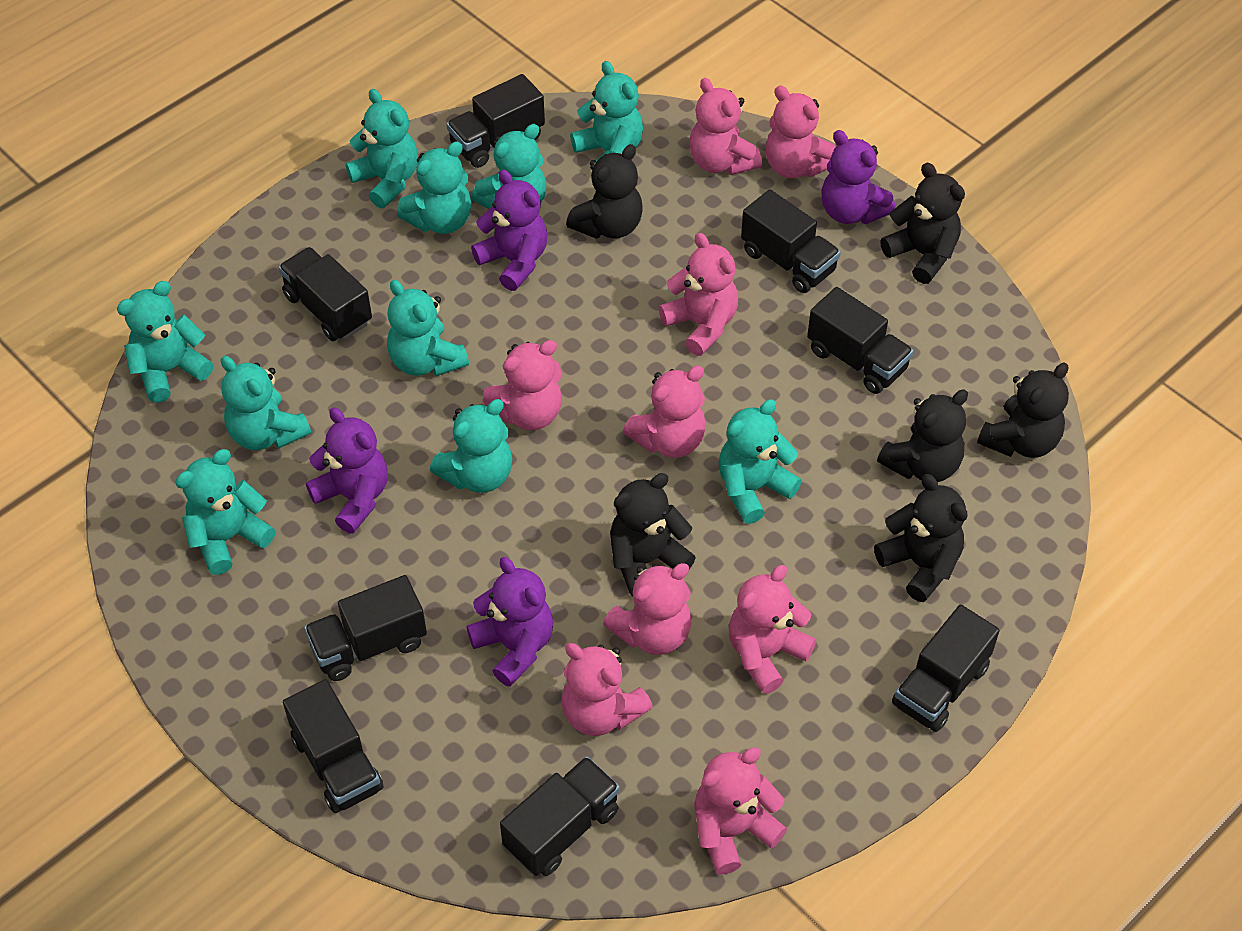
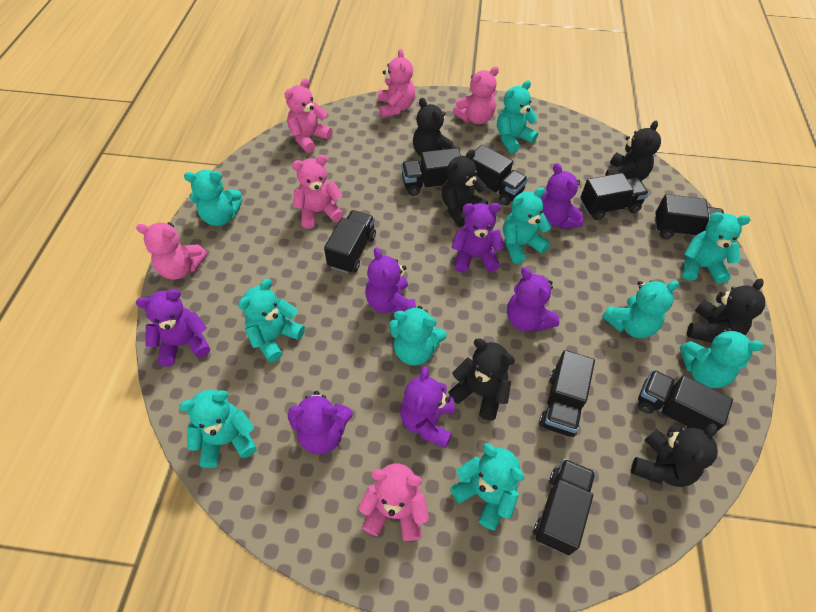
pink teddy bear: 9 -> 6
purple teddy bear: 4 -> 7

